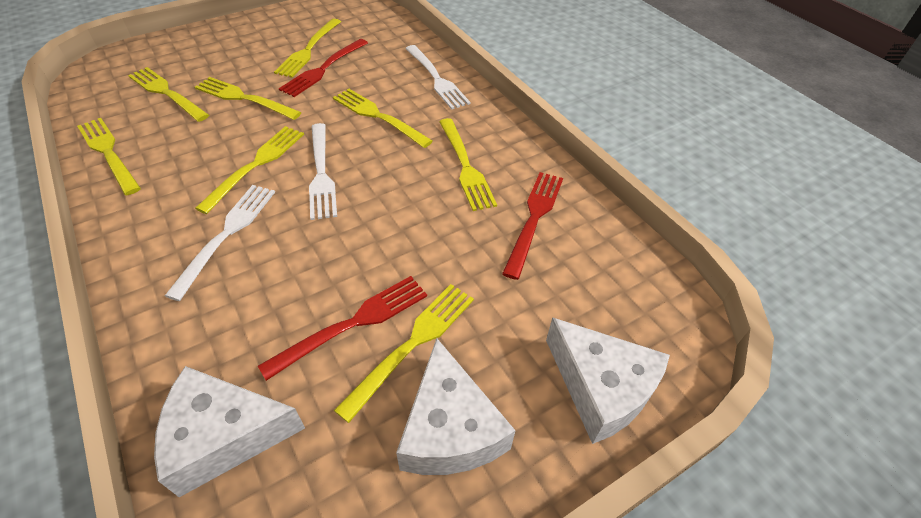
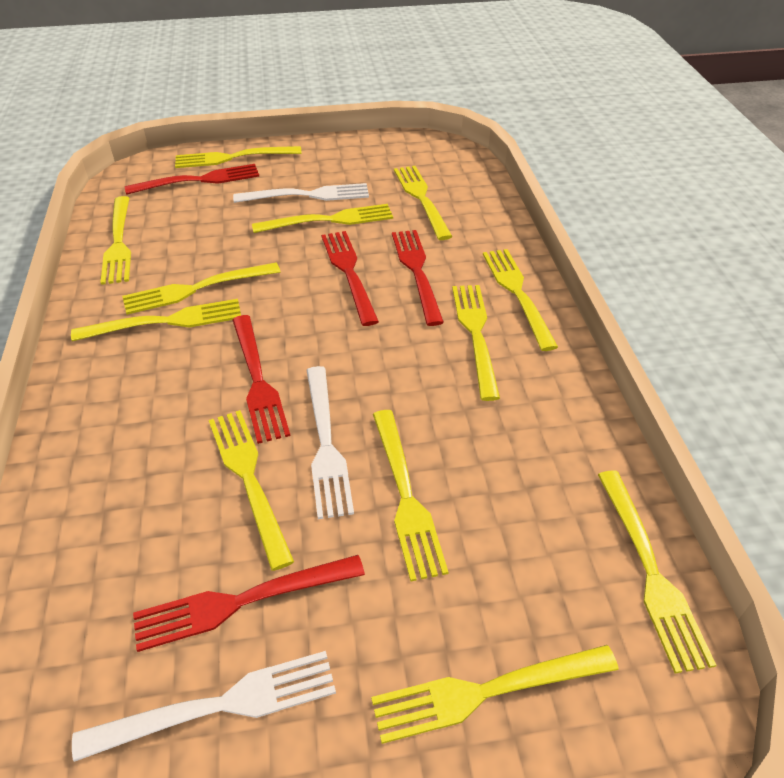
red fork: 3 -> 5
white cheese: 3 -> 0
yellow fork: 8 -> 12

